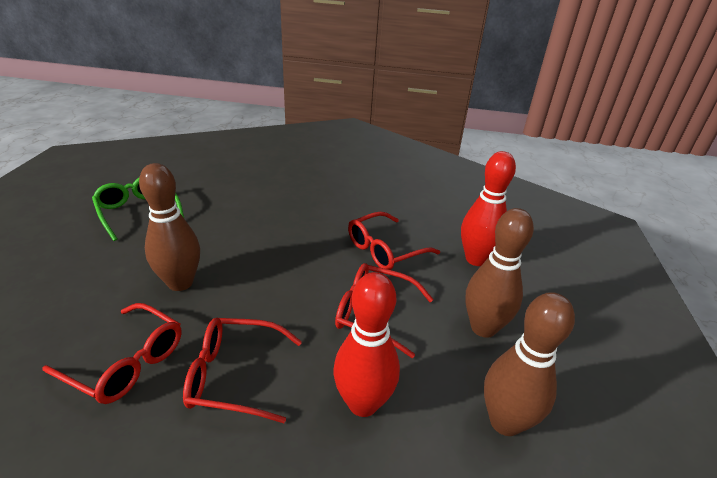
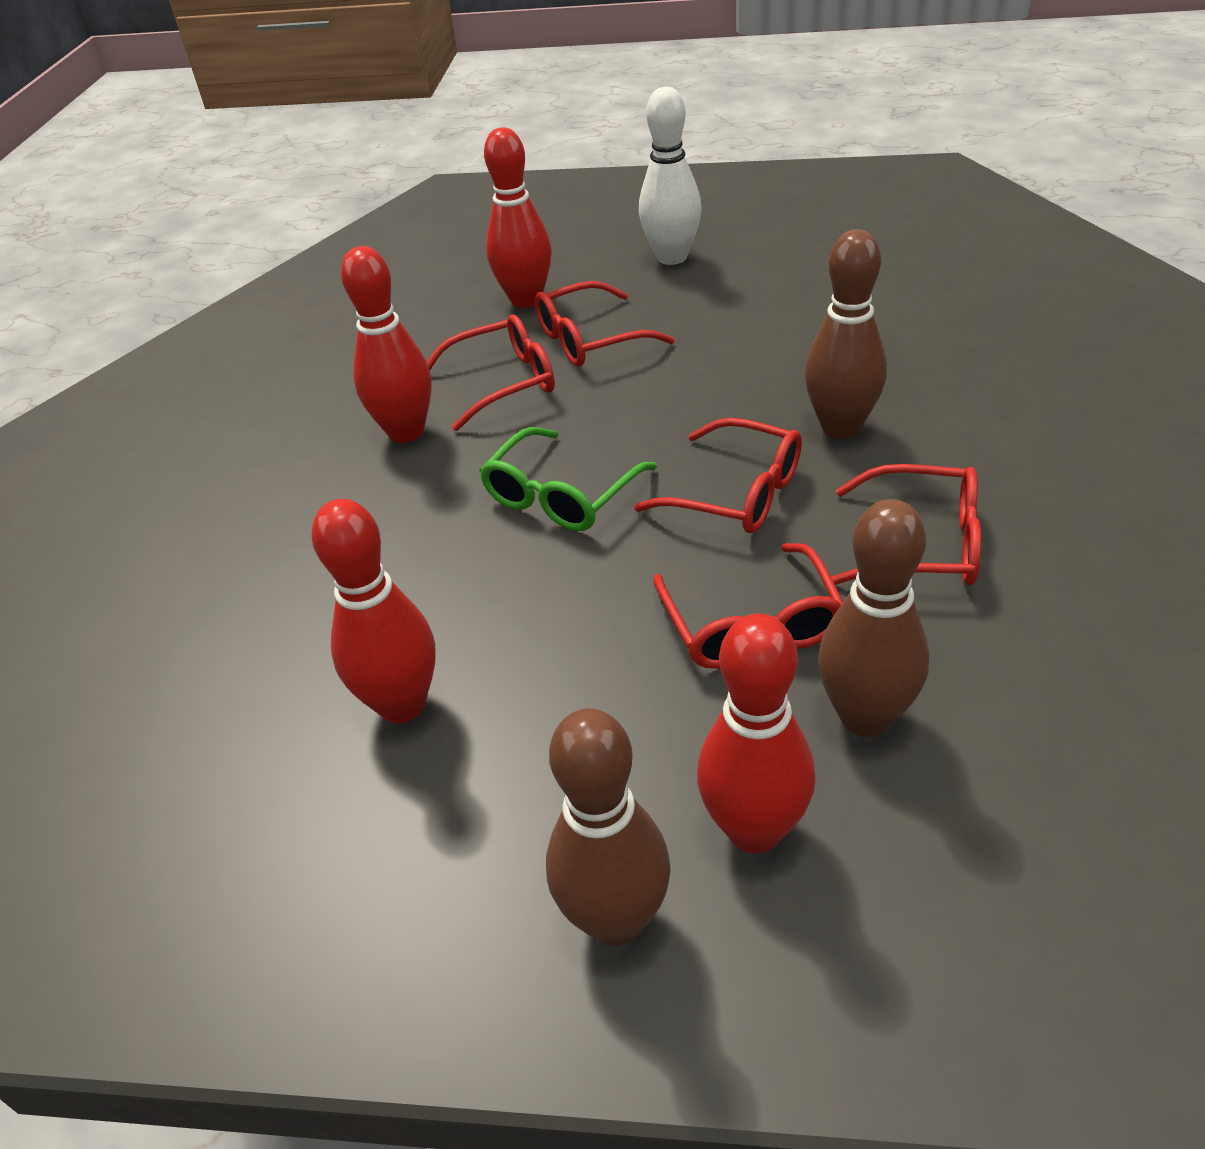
red bowling pin: 2 -> 4
red glasses: 4 -> 5
white bowling pin: 0 -> 1

